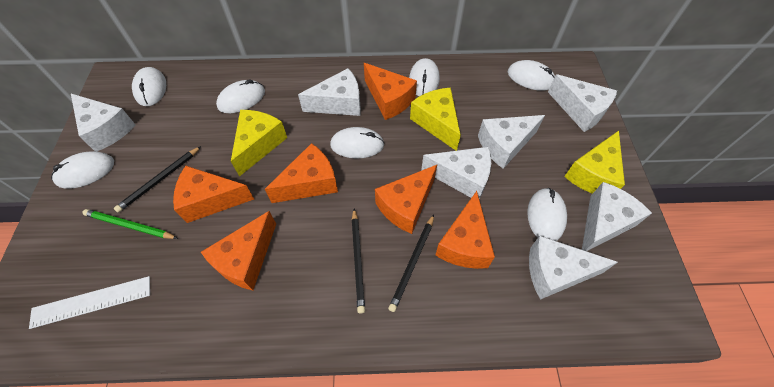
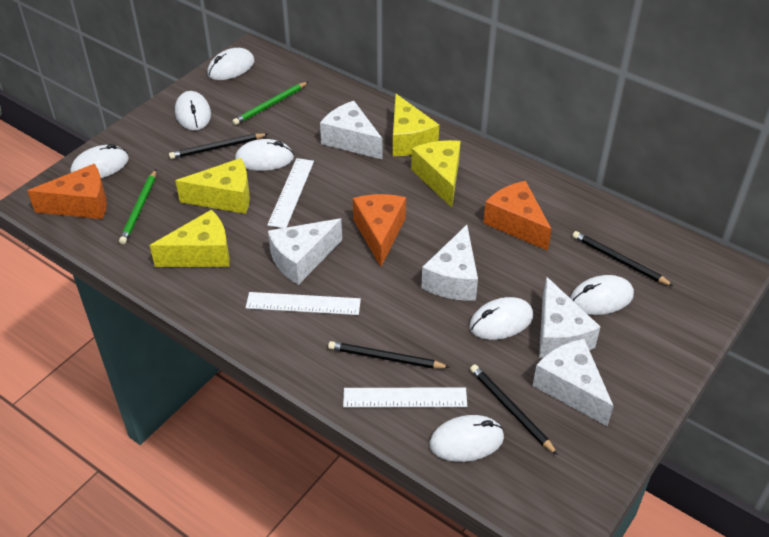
black pencil: 3 -> 4
green pencil: 1 -> 2
orange cheese: 6 -> 3
white cheese: 7 -> 5
white ruler: 1 -> 3
yellow cheese: 3 -> 4

